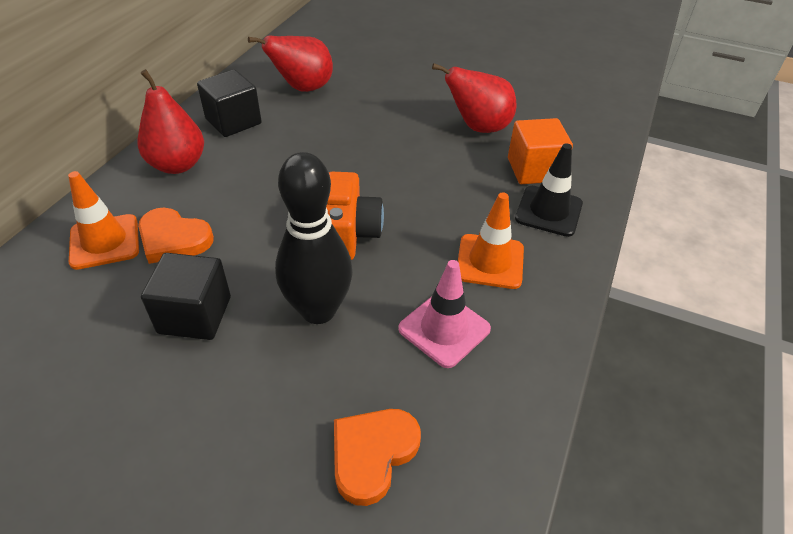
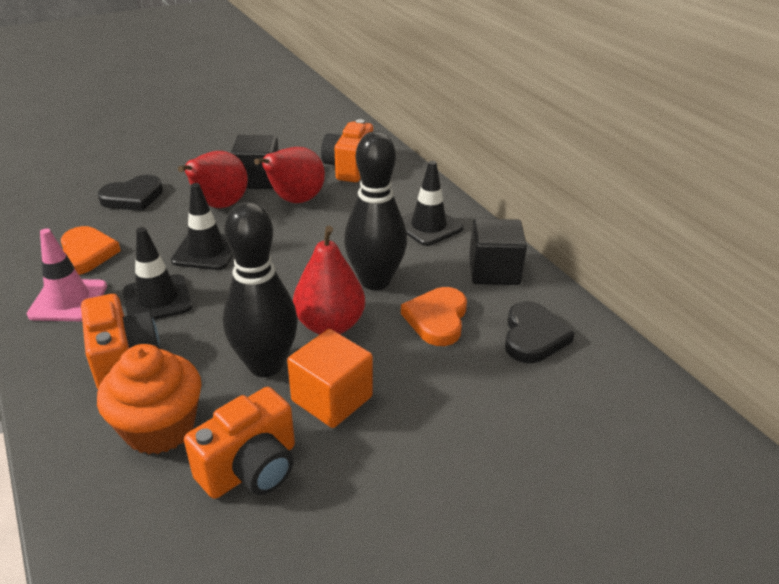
black bowling pin: 1 -> 2
black heart: 0 -> 2
black traffic cone: 1 -> 3
orange camera: 1 -> 3
orange cupcake: 0 -> 1
orange traffic cone: 2 -> 0

